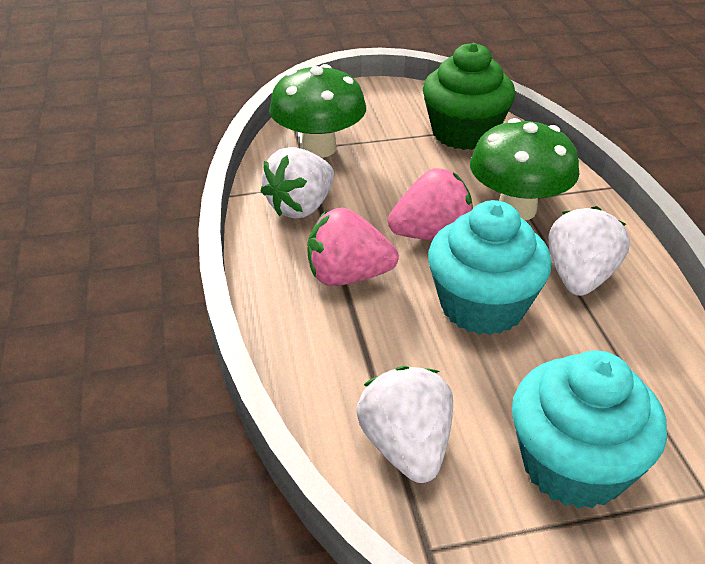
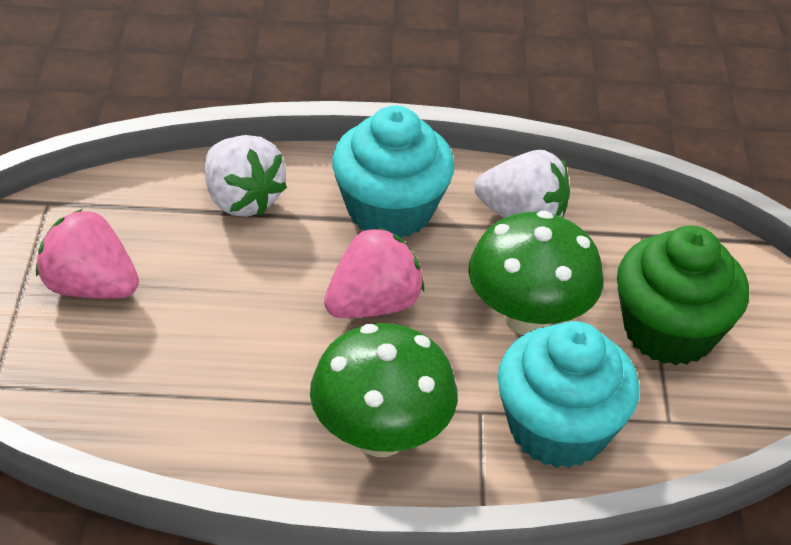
white strawberry: 3 -> 2

